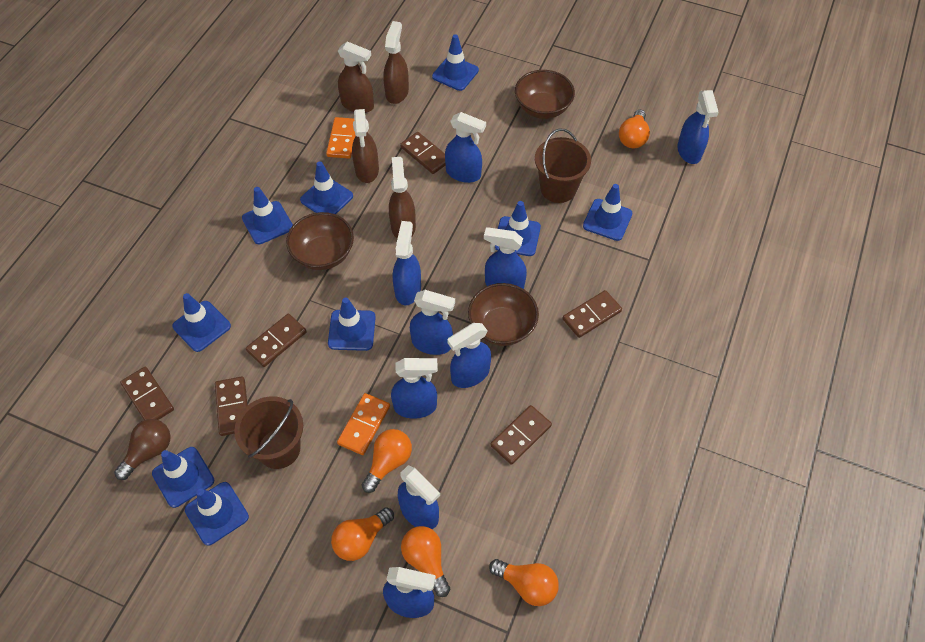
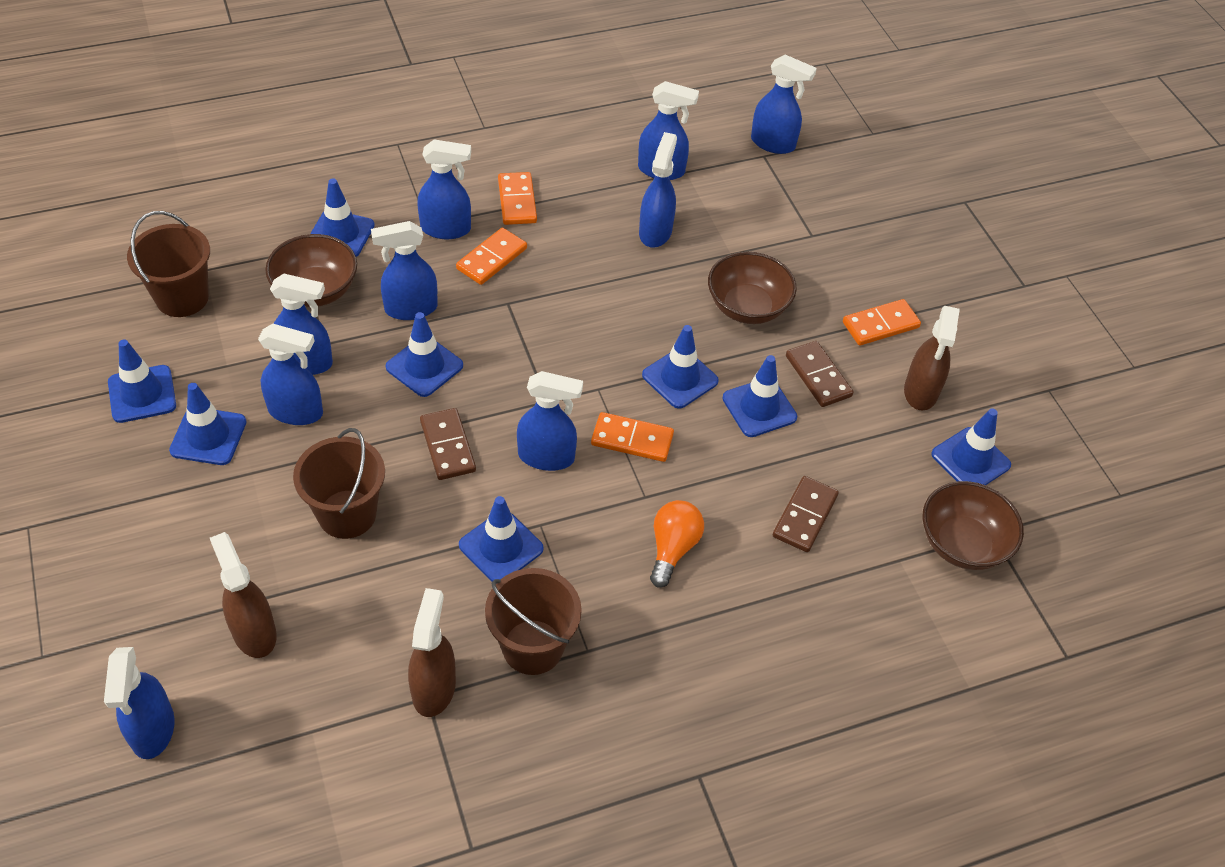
blue traffic cone: 9 -> 8
brown bucket: 2 -> 3
brown domino: 6 -> 3
brown light bulb: 1 -> 0
brown spray bottle: 4 -> 3
orange domino: 2 -> 4
orange light bulb: 5 -> 1

